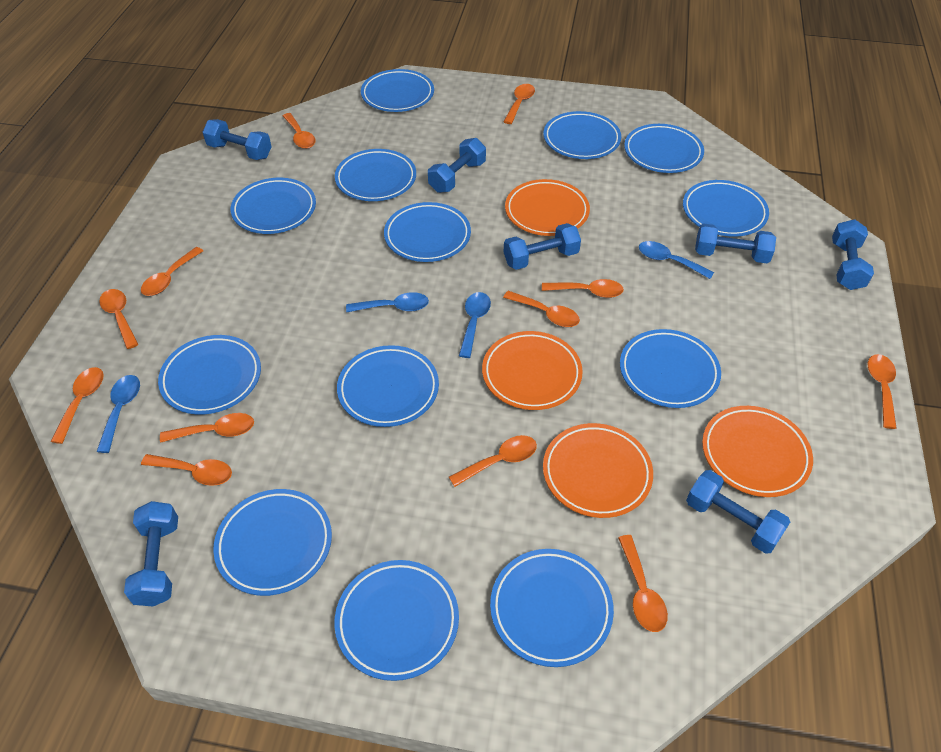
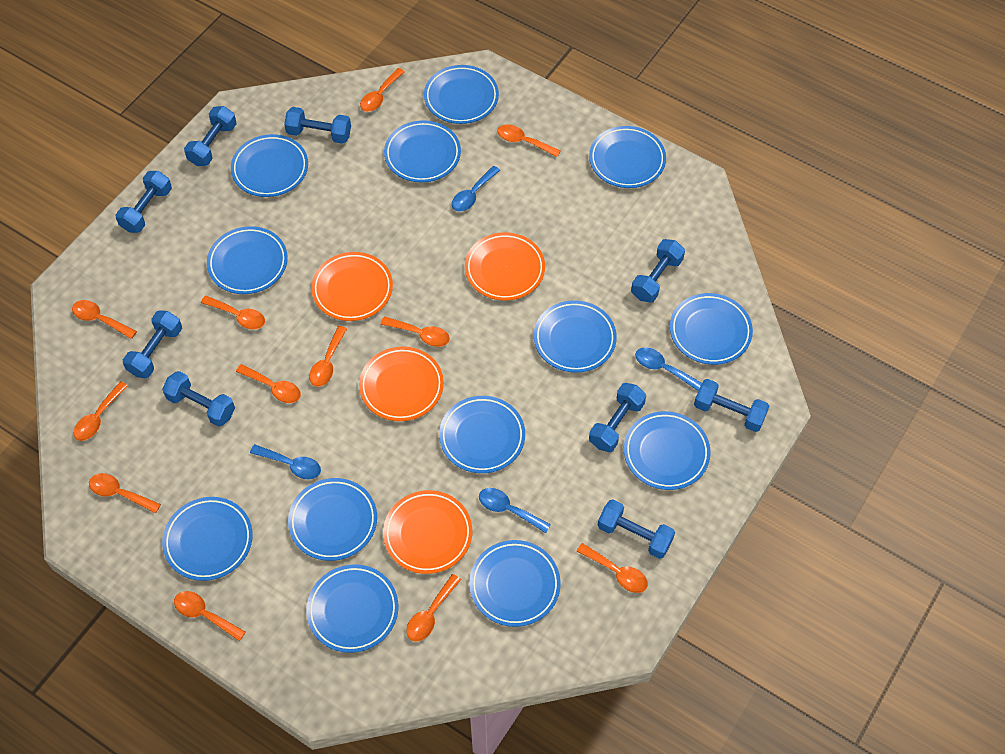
blue dumbbell: 7 -> 9

